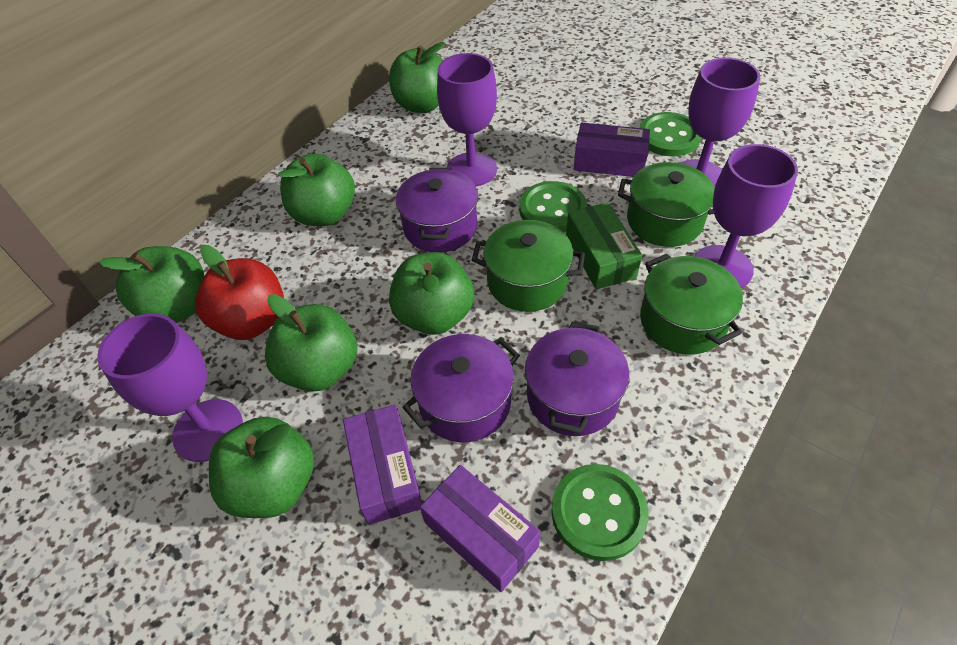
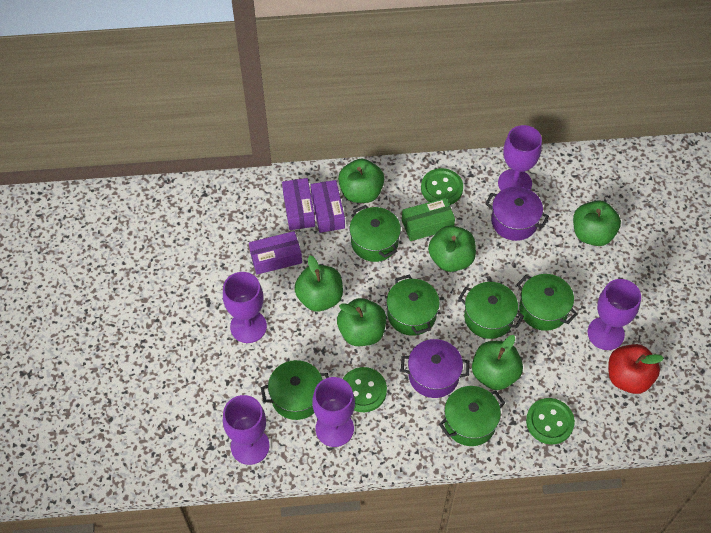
green pot: 3 -> 6
purple goblet: 4 -> 5
purple pot: 3 -> 2

